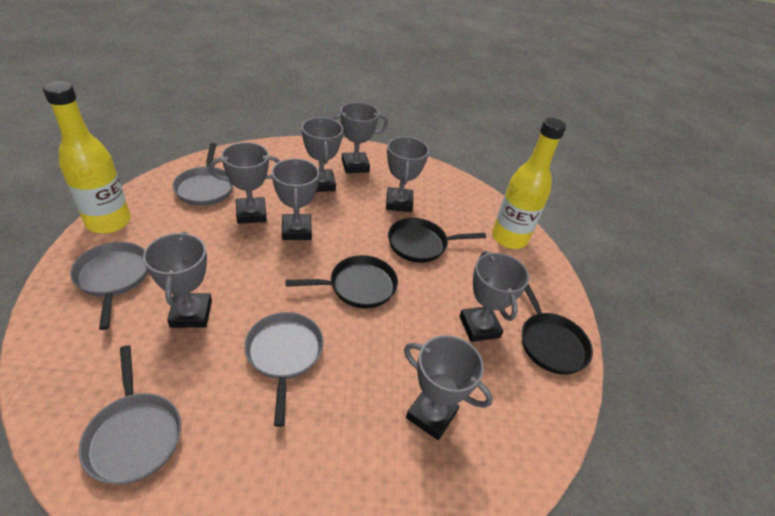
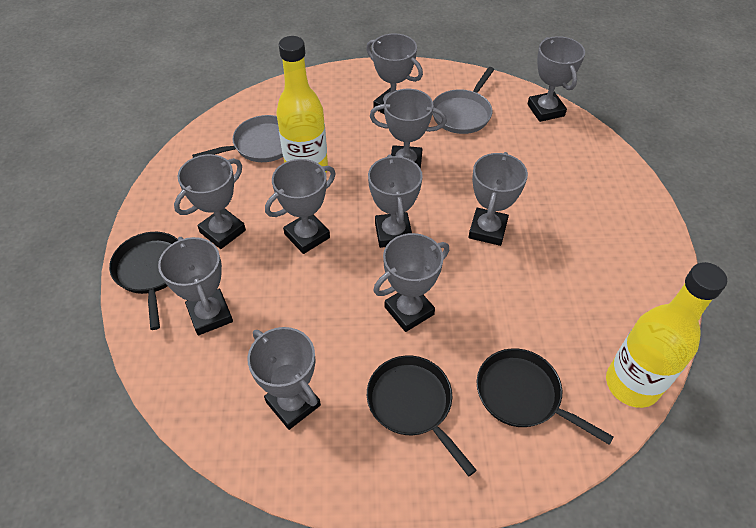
grey pan: 4 -> 2
grey trophy: 8 -> 10

